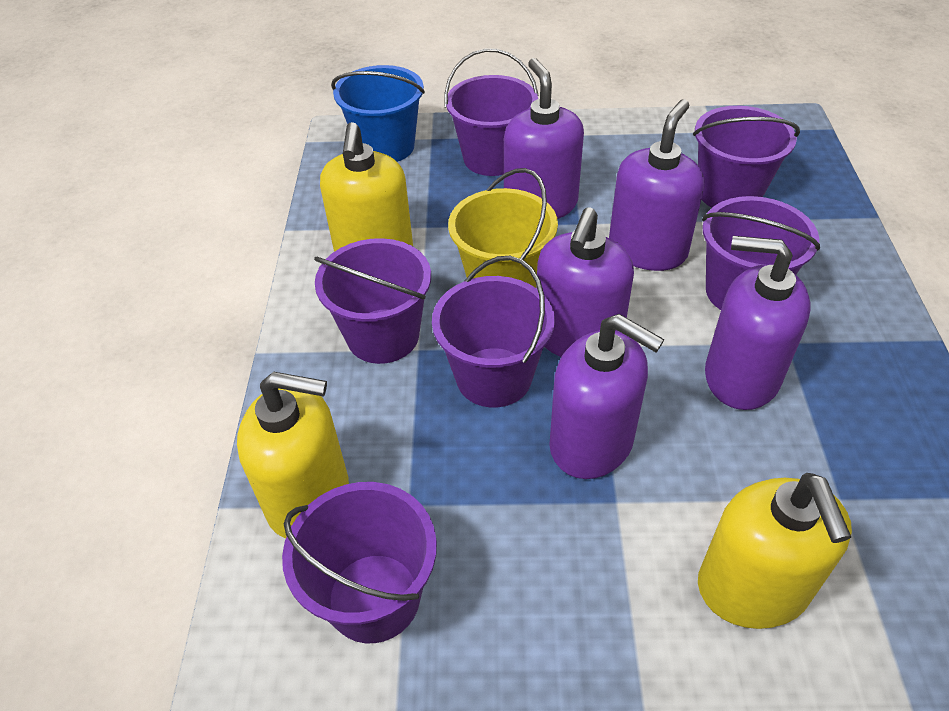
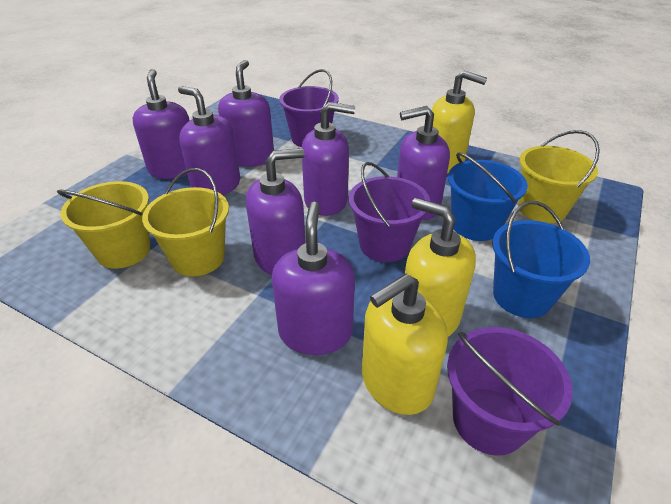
blue bucket: 1 -> 2
purple bucket: 6 -> 3
purple soap dispenser: 5 -> 7
yellow bucket: 1 -> 3

